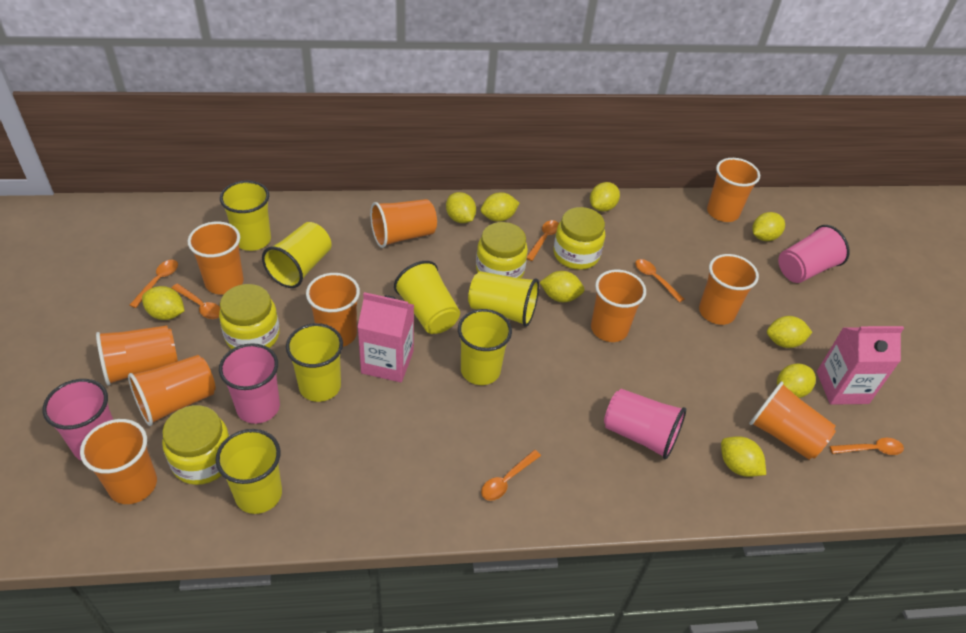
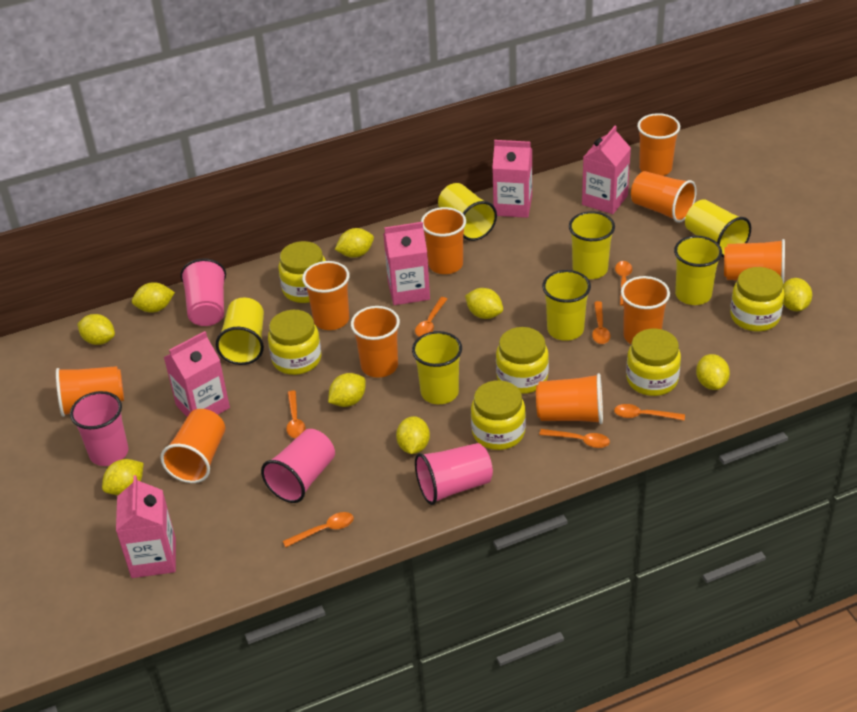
orange spoon: 6 -> 7
pink carton: 2 -> 5
yellow jar: 4 -> 6

